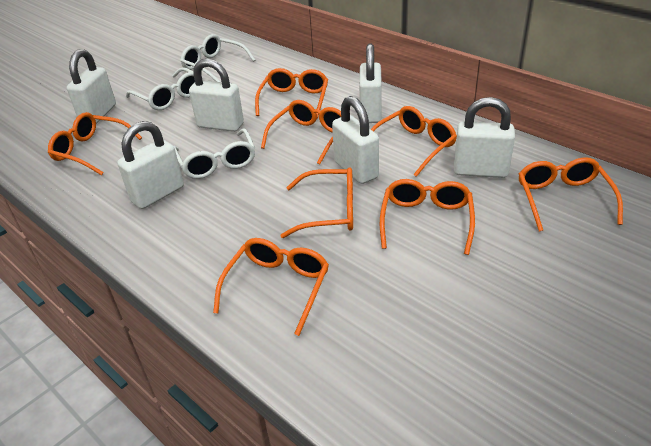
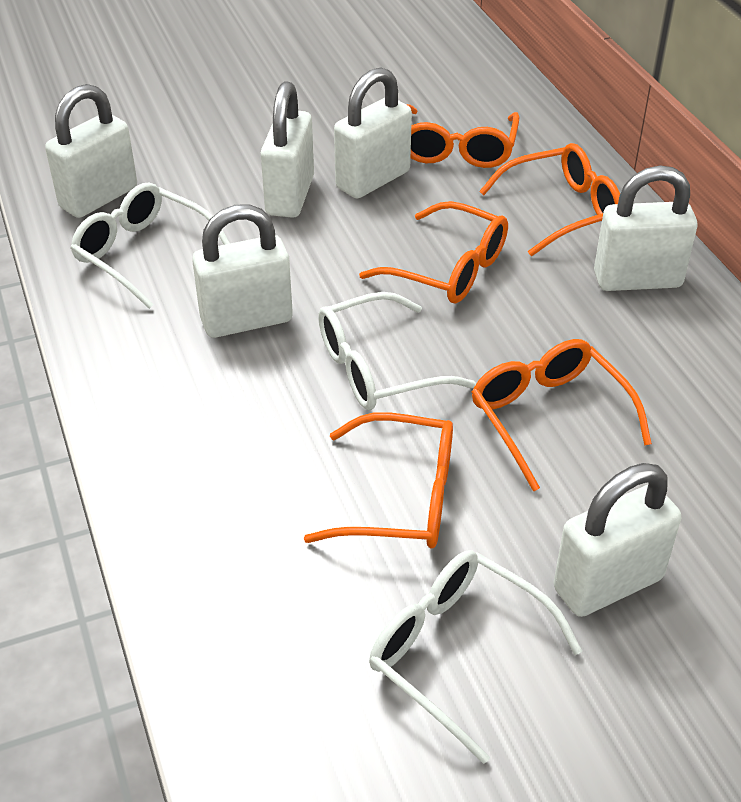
orange glasses: 8 -> 5

